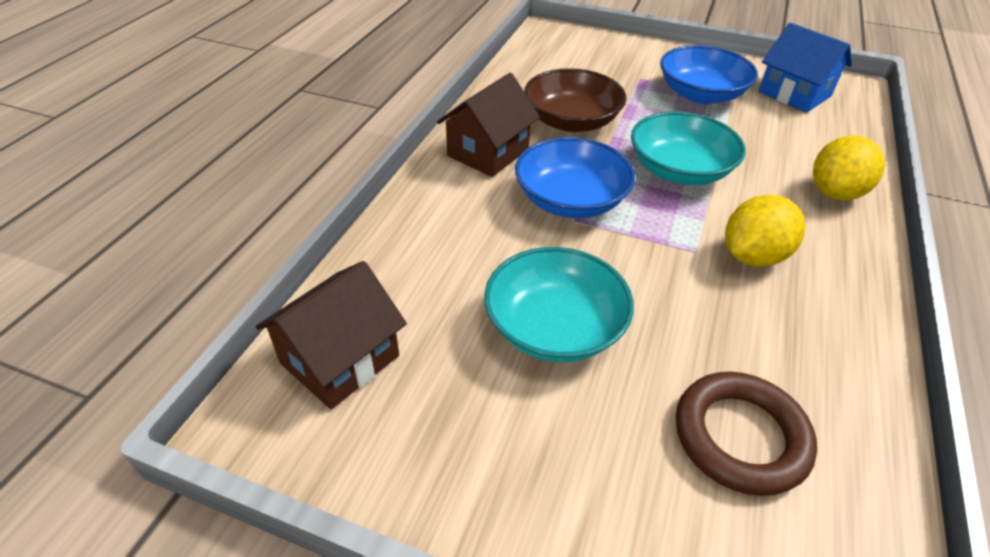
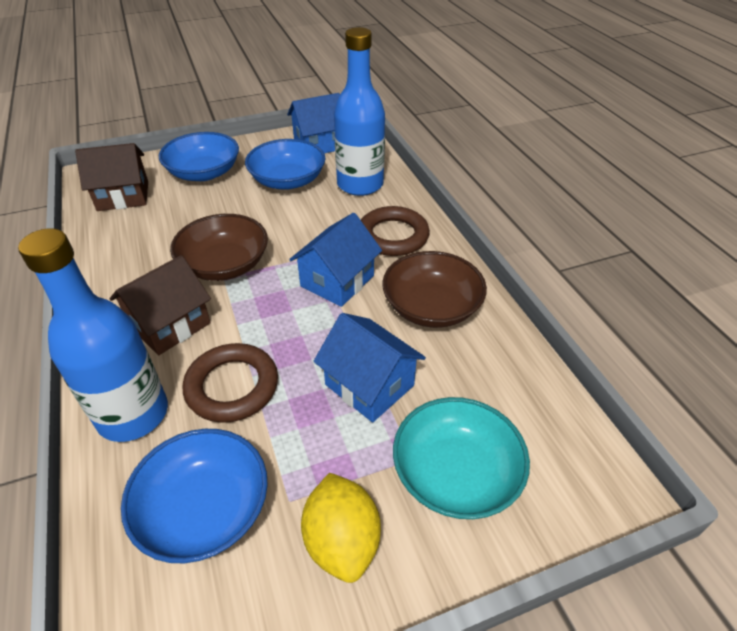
blue bottle: 0 -> 2
blue bowl: 2 -> 3
blue house: 1 -> 3
brown bowl: 1 -> 2
brown ring: 1 -> 2
turquoise bowl: 2 -> 1
yellow lemon: 2 -> 1

